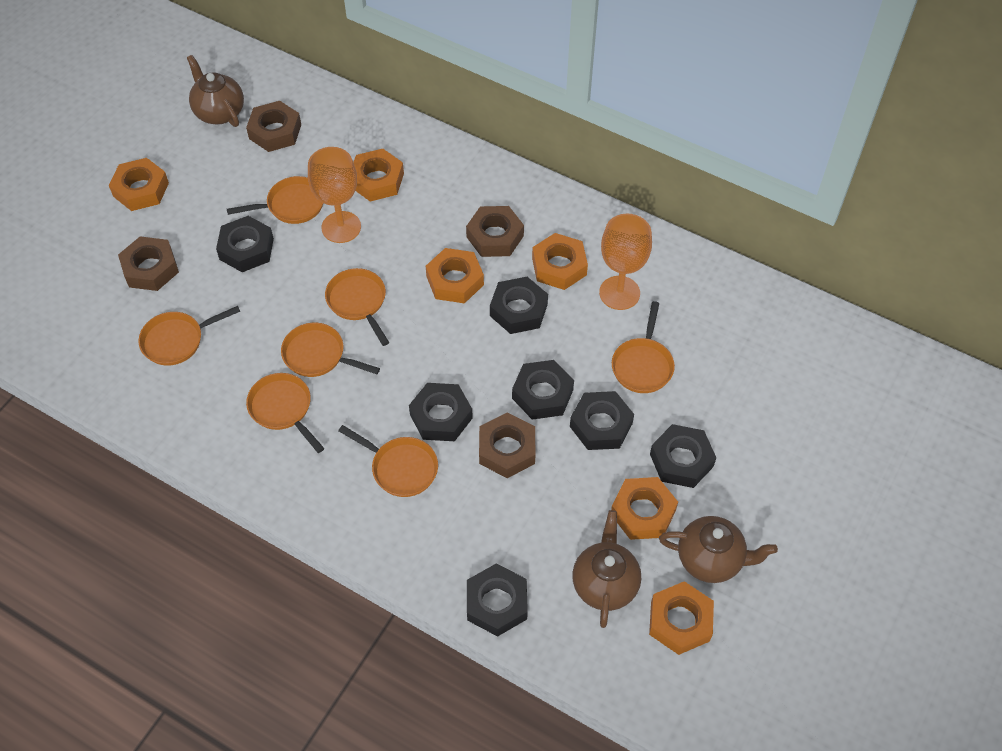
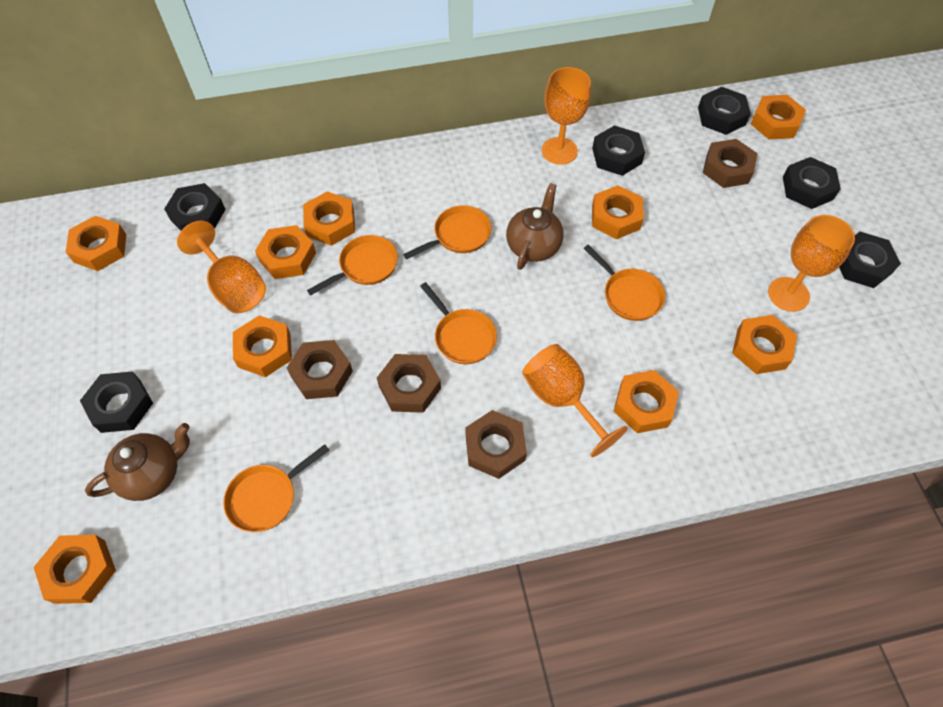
black nut: 7 -> 6
brown teapot: 3 -> 2
orange goblet: 2 -> 4
orange nut: 6 -> 9
orange pan: 7 -> 5

